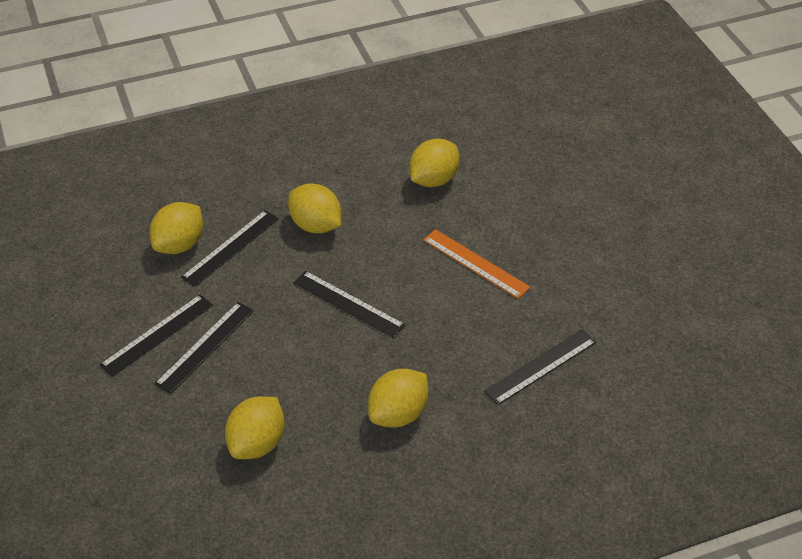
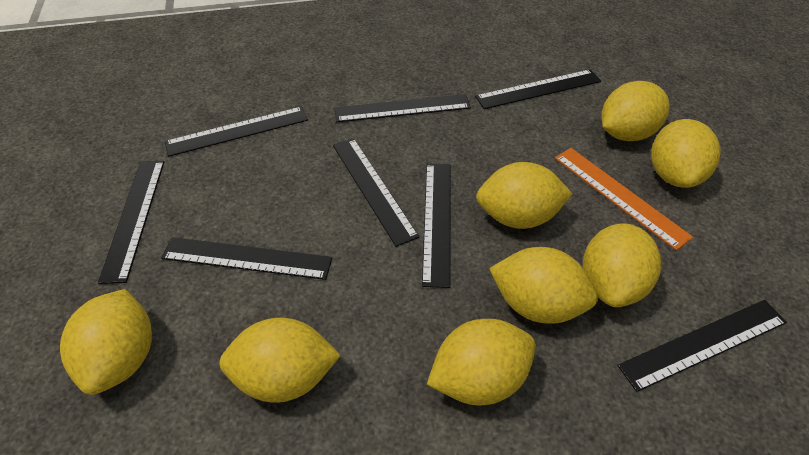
black ruler: 5 -> 8
yellow lemon: 5 -> 8

